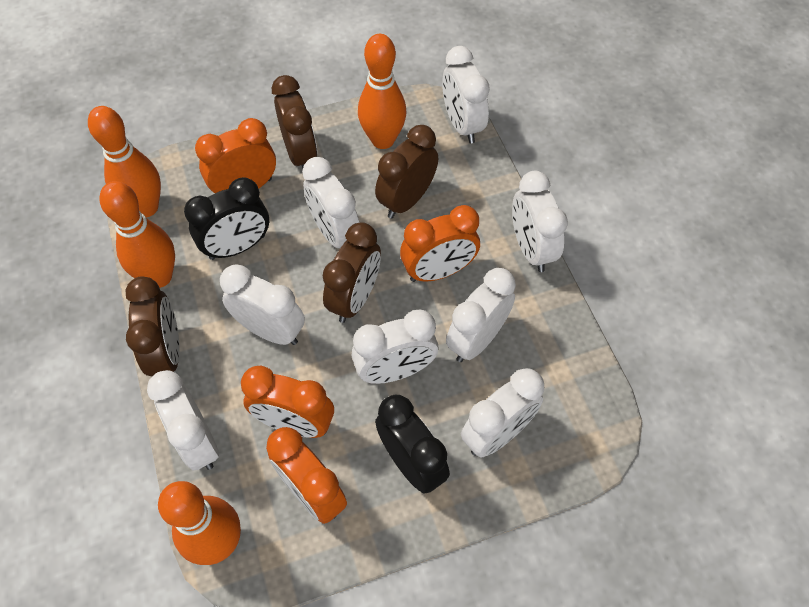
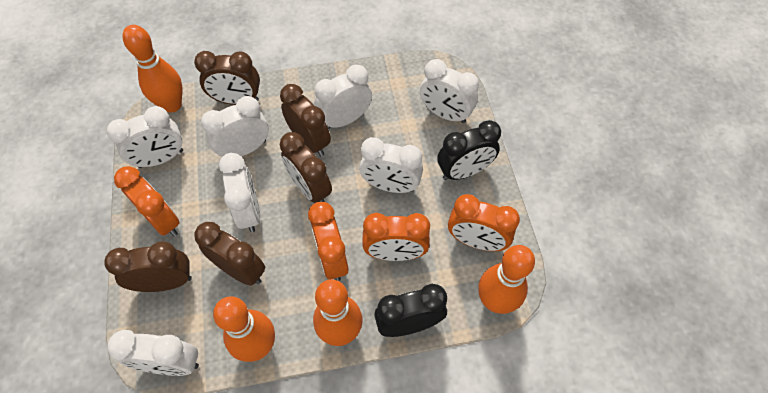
brown clock: 4 -> 5
white clock: 8 -> 7

